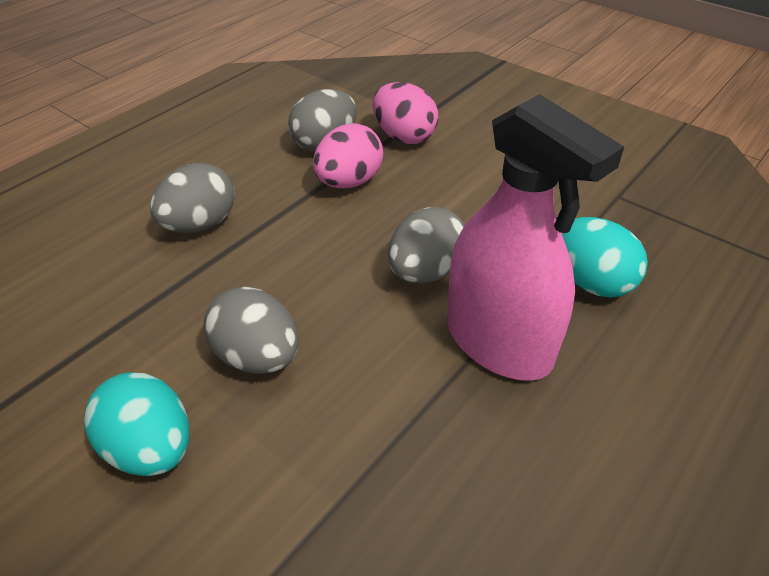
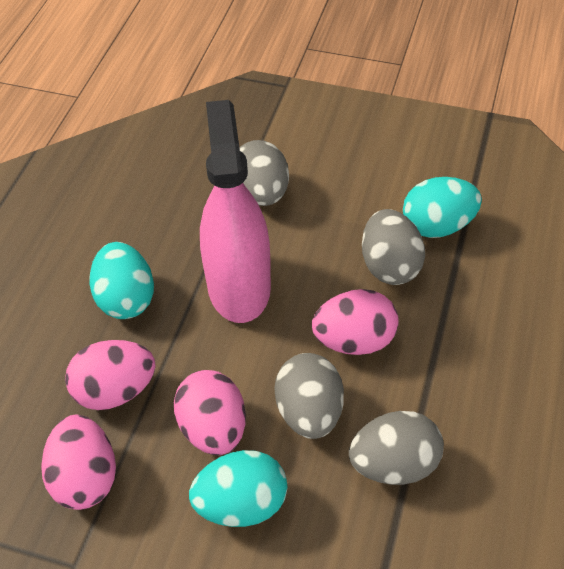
pink egg: 2 -> 4
turquoise egg: 2 -> 3

